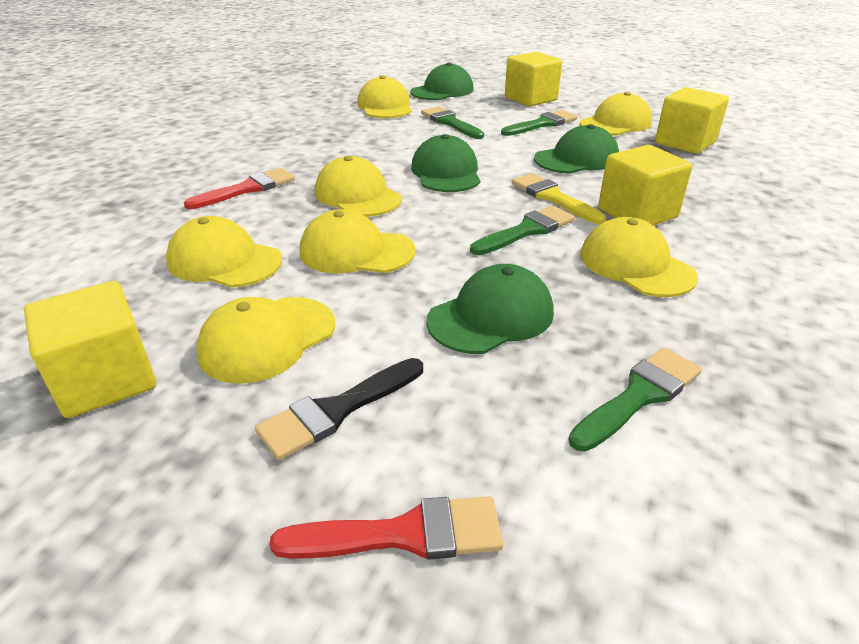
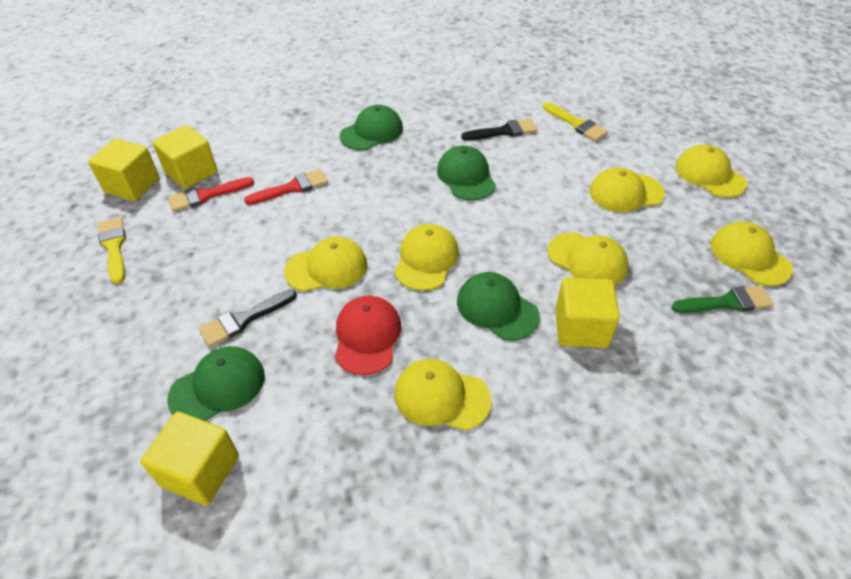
black brush: 1 -> 2
green brush: 4 -> 1
red cap: 0 -> 1
yellow brush: 1 -> 2

